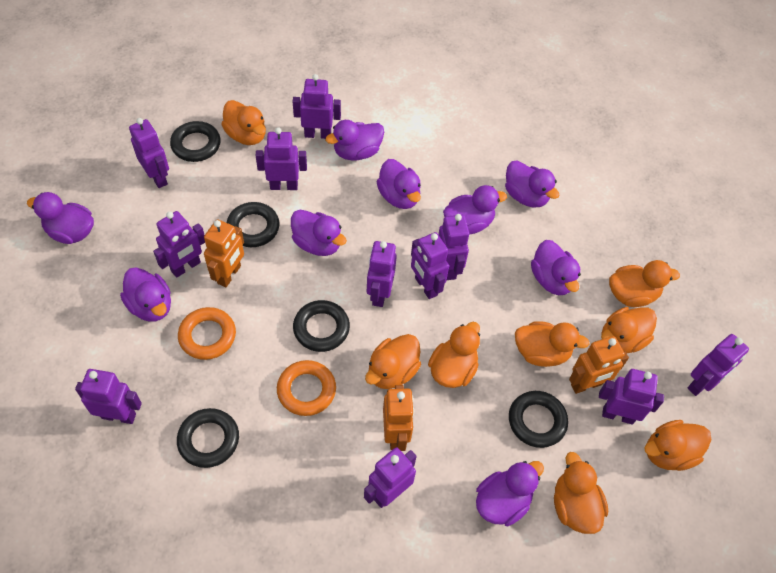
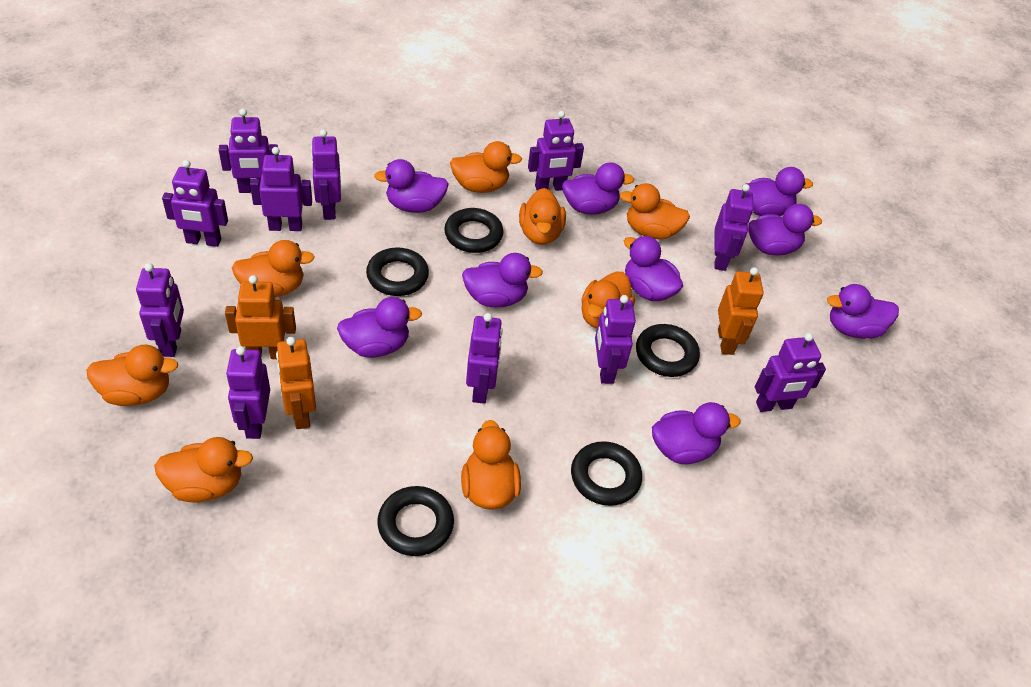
orange ring: 2 -> 0

